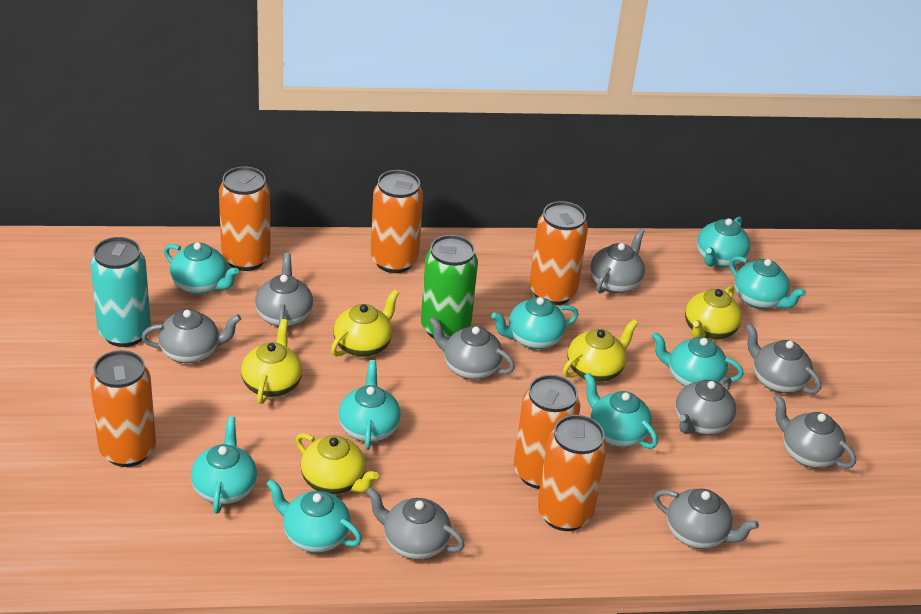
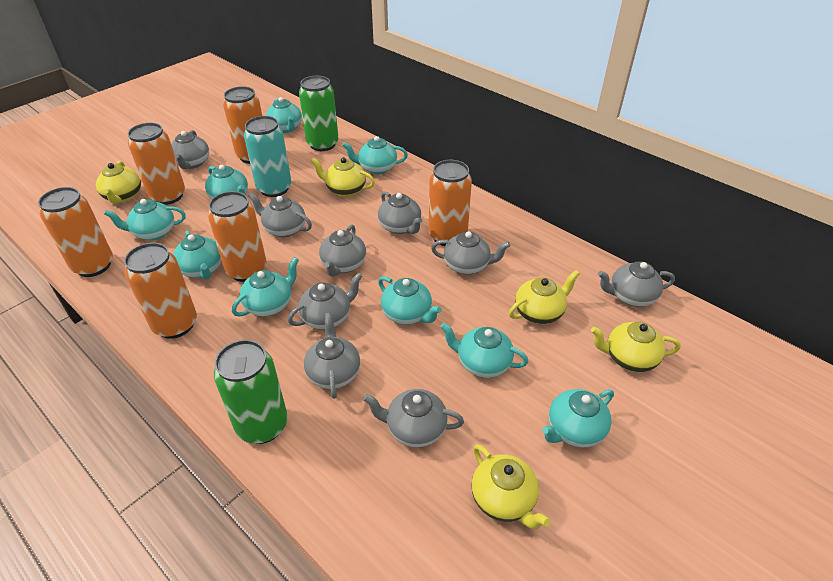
green can: 1 -> 2

